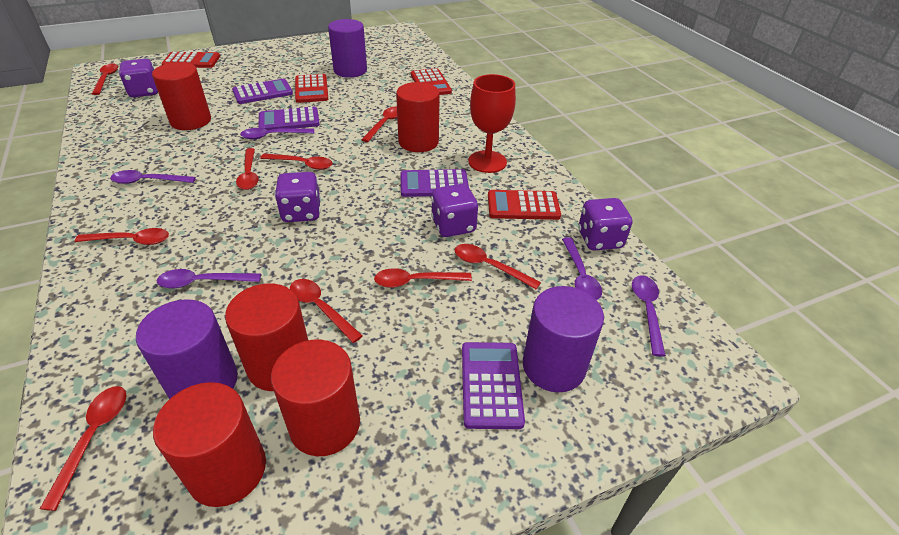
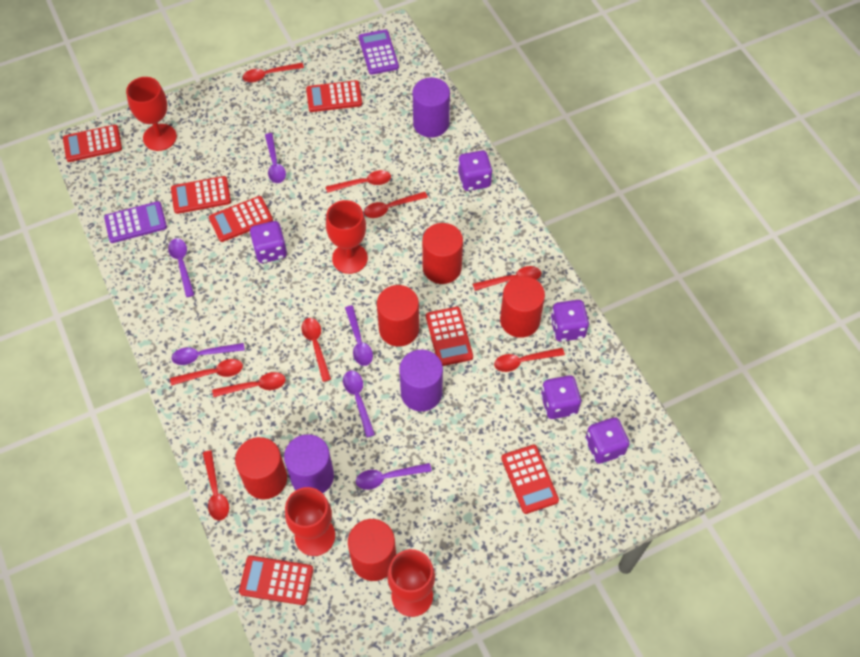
purple calculator: 4 -> 2
purple dice: 4 -> 5
purple spoon: 5 -> 6
red calculator: 4 -> 7
red goblet: 1 -> 4

